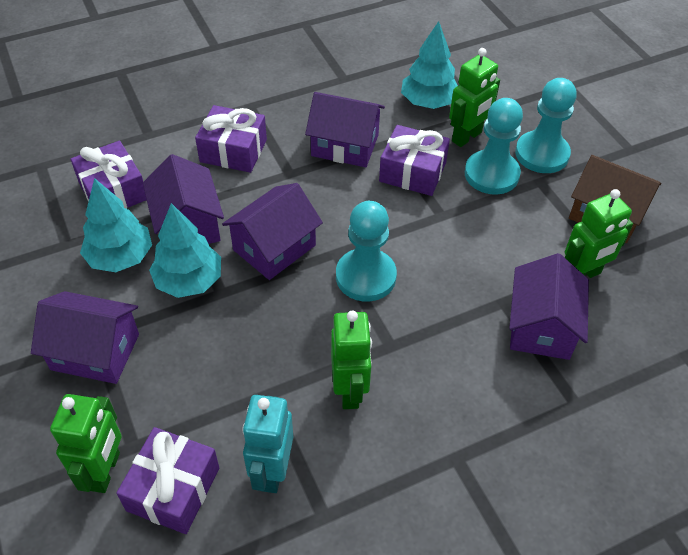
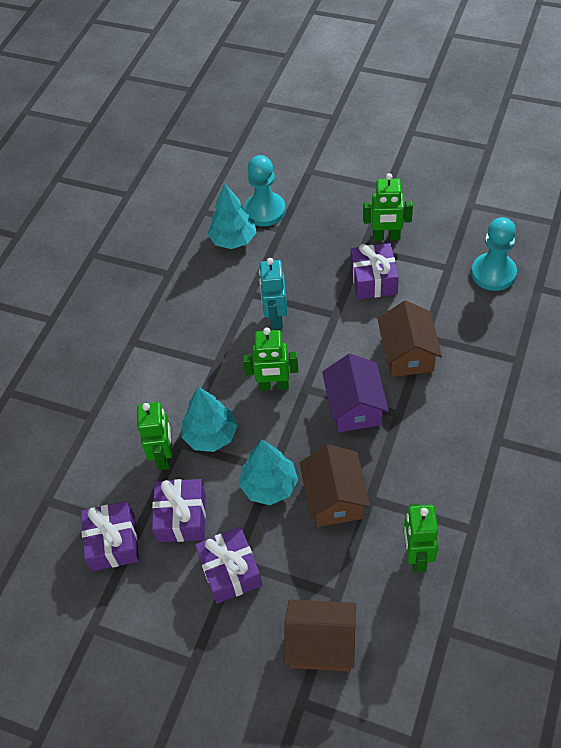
brown house: 1 -> 3
purple house: 5 -> 1
turquoise pawn: 3 -> 2

